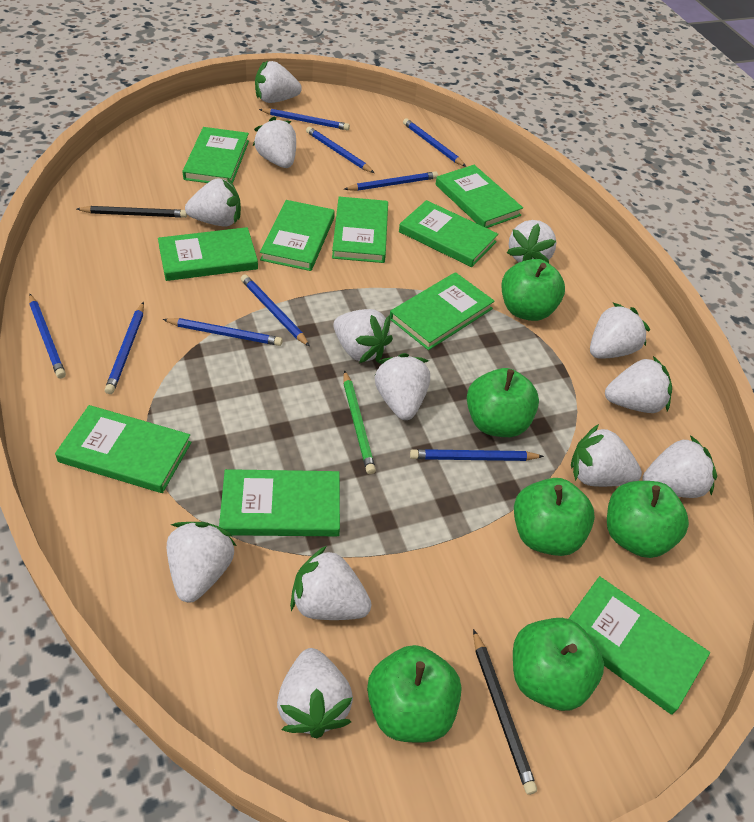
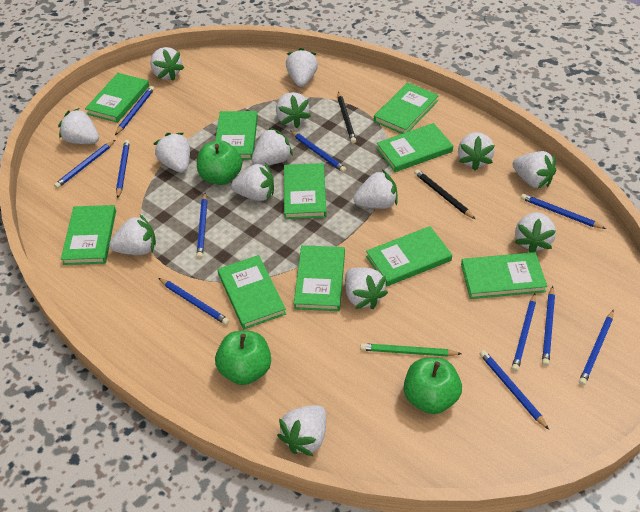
blue pencil: 9 -> 11
green apple: 6 -> 3
white strawberry: 13 -> 14

